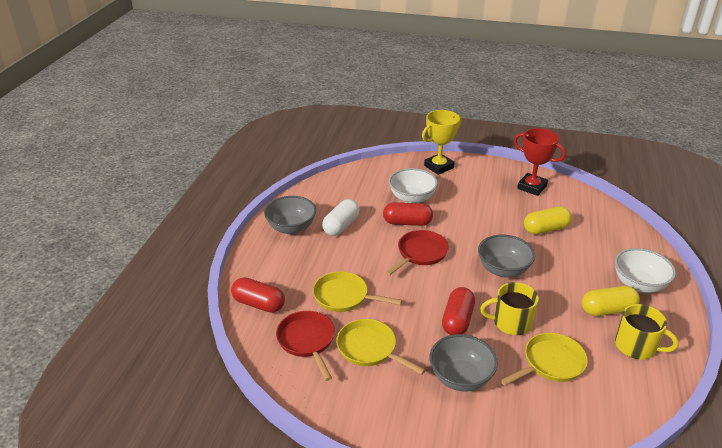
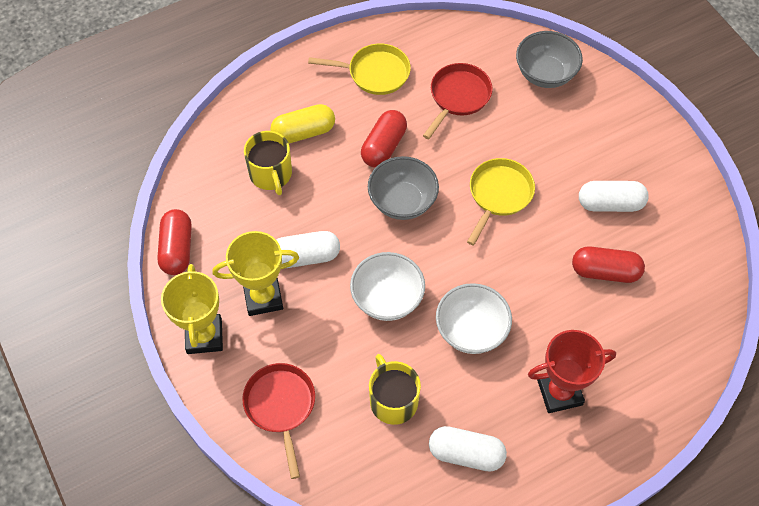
grey bowl: 3 -> 2
white capsule: 1 -> 3
yellow capsule: 2 -> 1
yellow pan: 3 -> 2
yellow trophy: 1 -> 2

